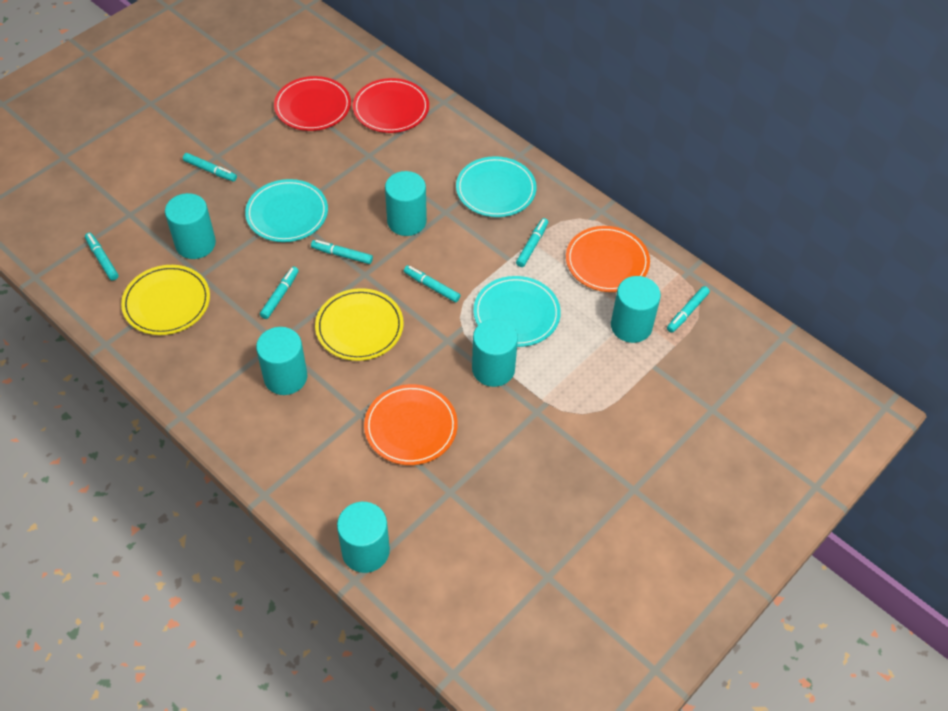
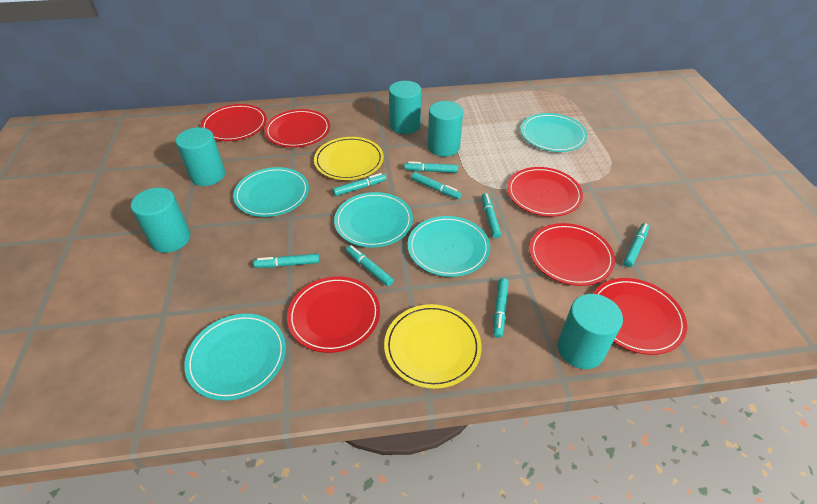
orange plate: 2 -> 0
red plate: 2 -> 6
turquoise cylinder: 6 -> 5
turquoise marker: 7 -> 8
turquoise plate: 3 -> 5

